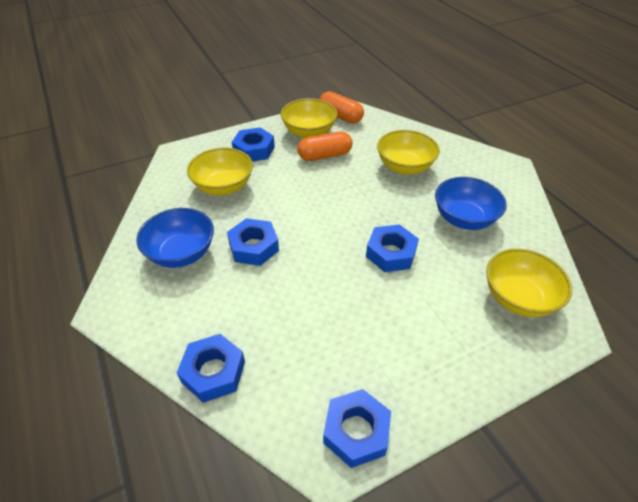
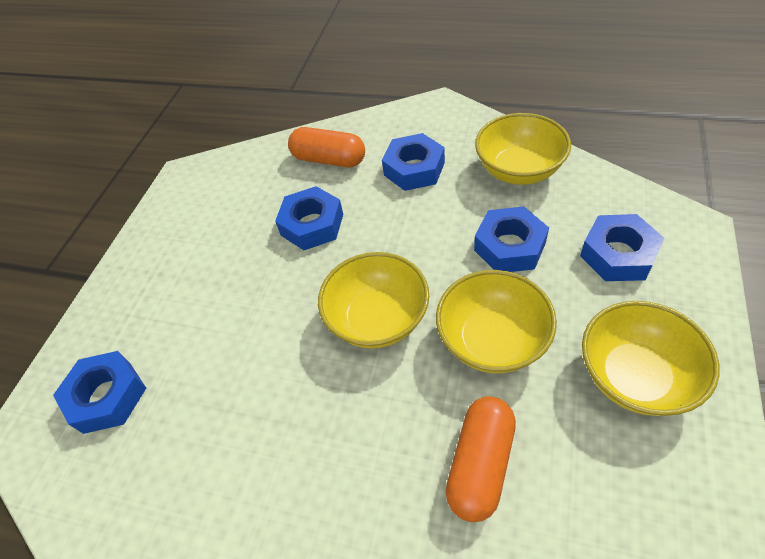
blue bowl: 2 -> 0

